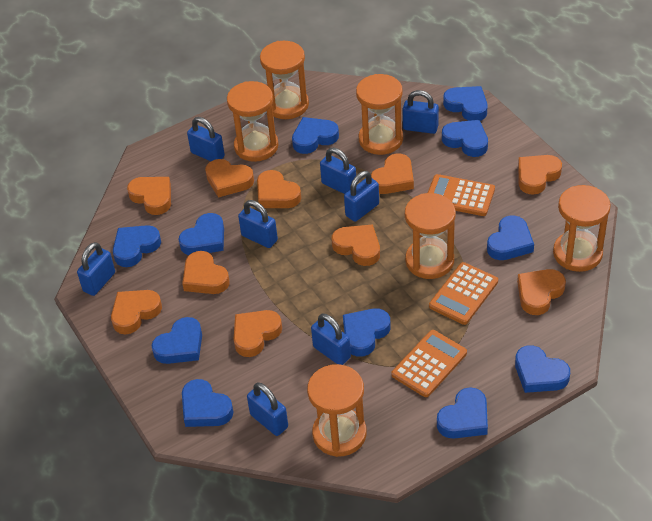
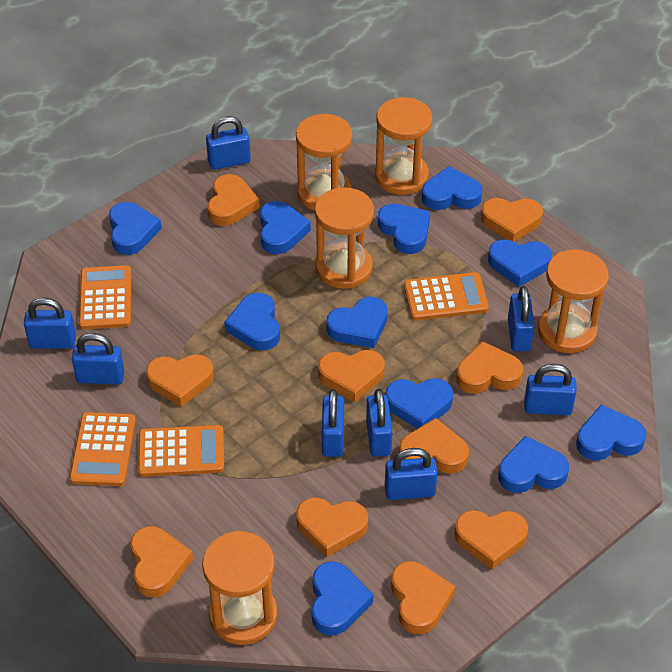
orange calculator: 3 -> 4
orange hourglass: 6 -> 5

